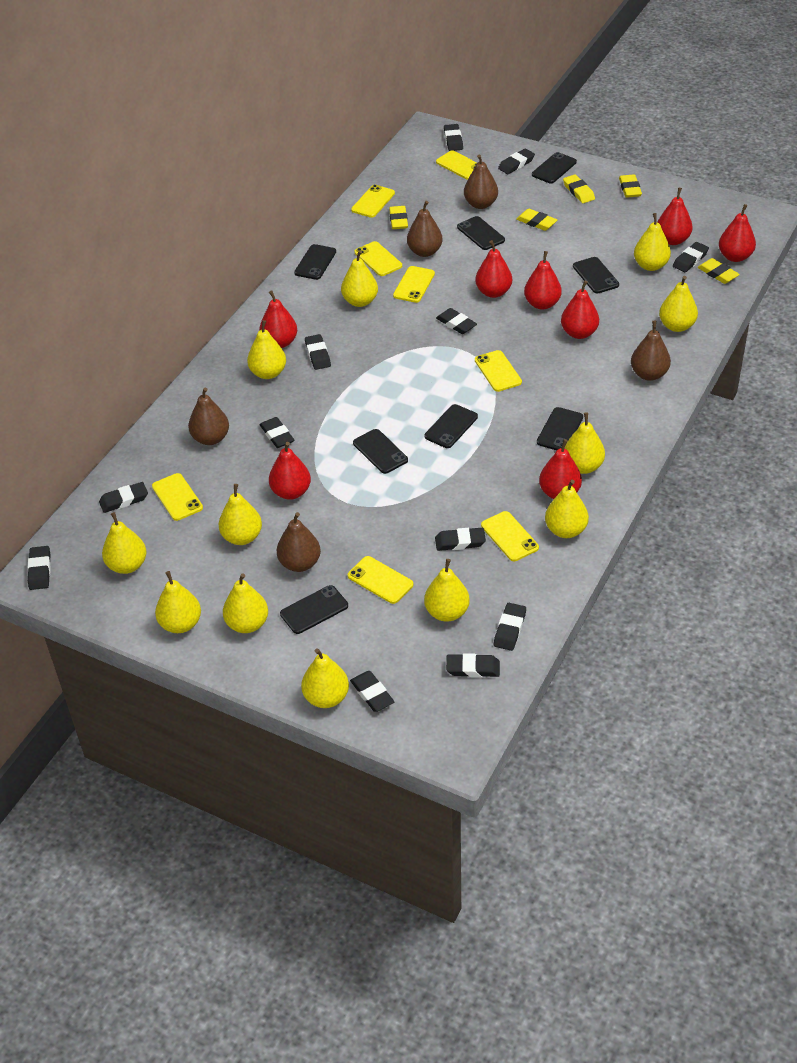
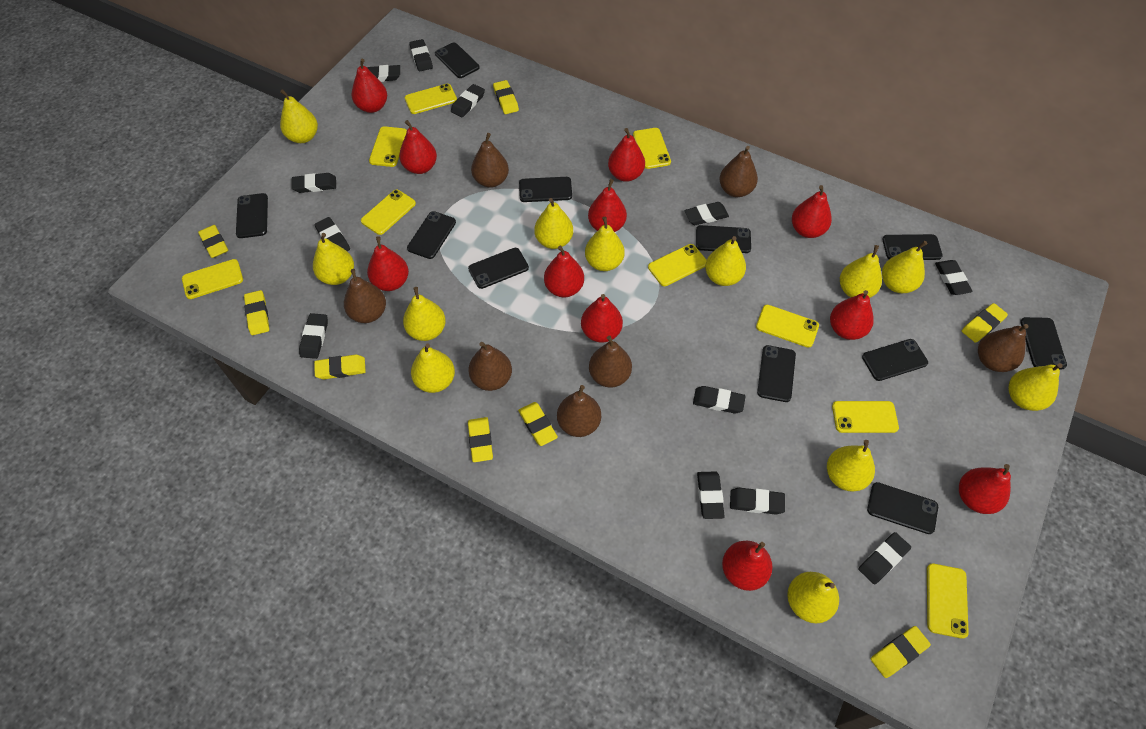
black phone: 8 -> 11
brown pear: 5 -> 7
red pear: 8 -> 11
yellow eraser: 5 -> 8
yellow phone: 8 -> 9

